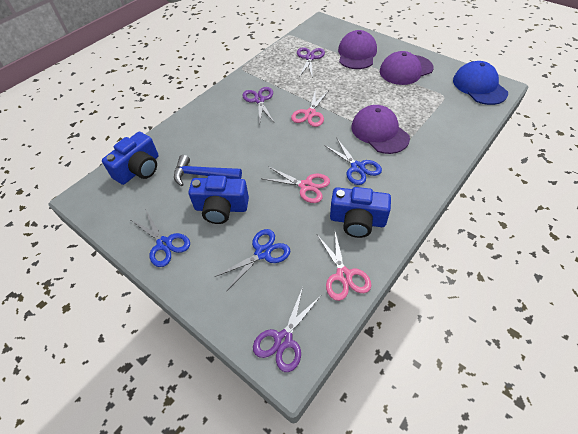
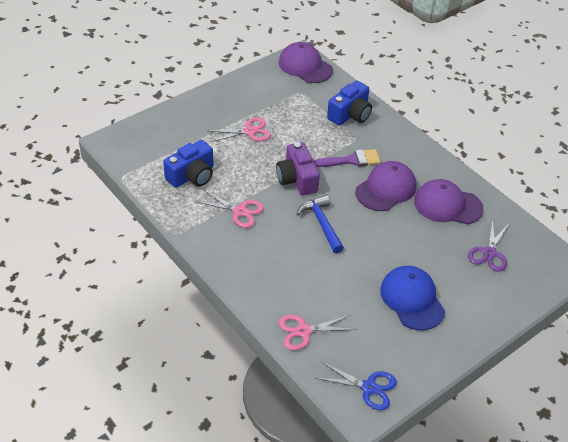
blue camera: 3 -> 2
blue scissors: 3 -> 1
purple brush: 0 -> 1
purple camera: 0 -> 1
purple scissors: 3 -> 1

